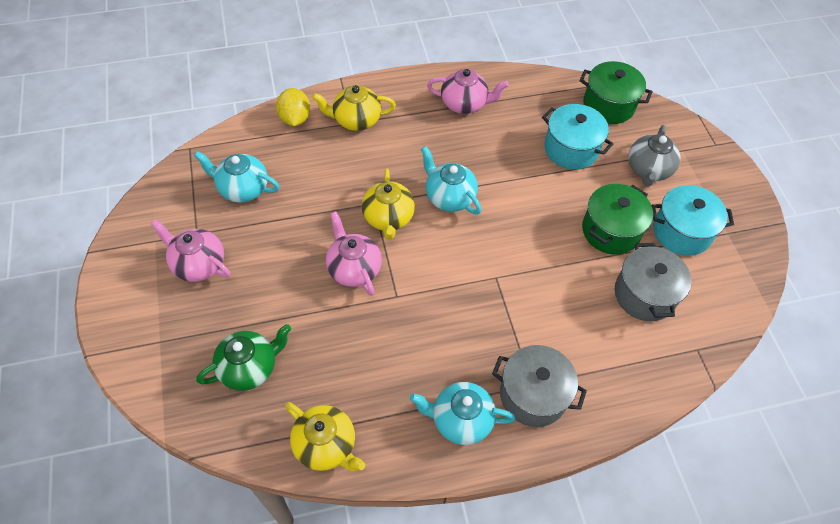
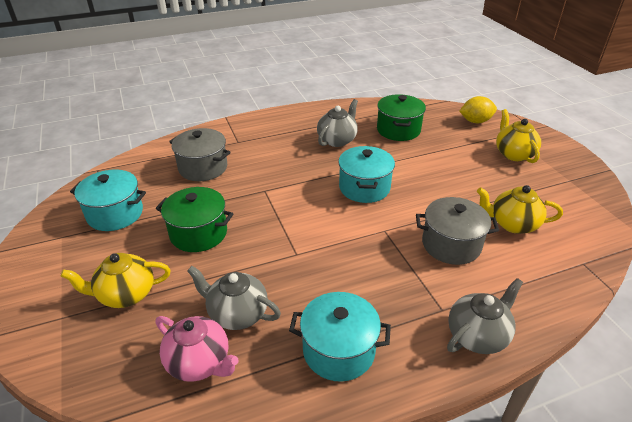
green teapot: 1 -> 0
grey teapot: 1 -> 3
pink teapot: 3 -> 1
turquoise pot: 2 -> 3
turquoise teapot: 3 -> 0

